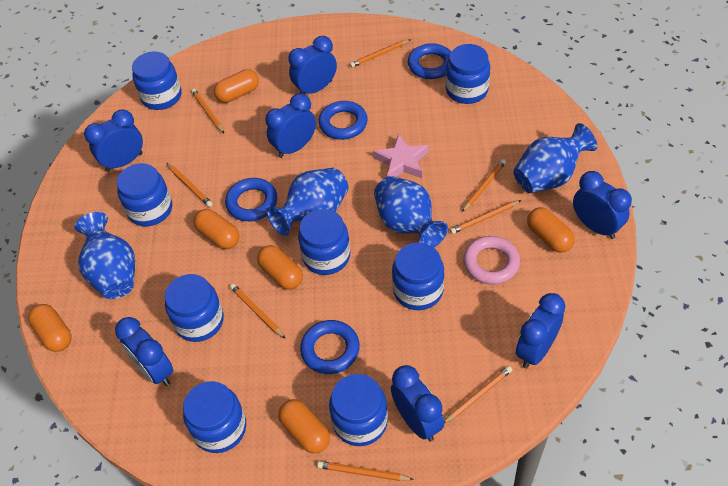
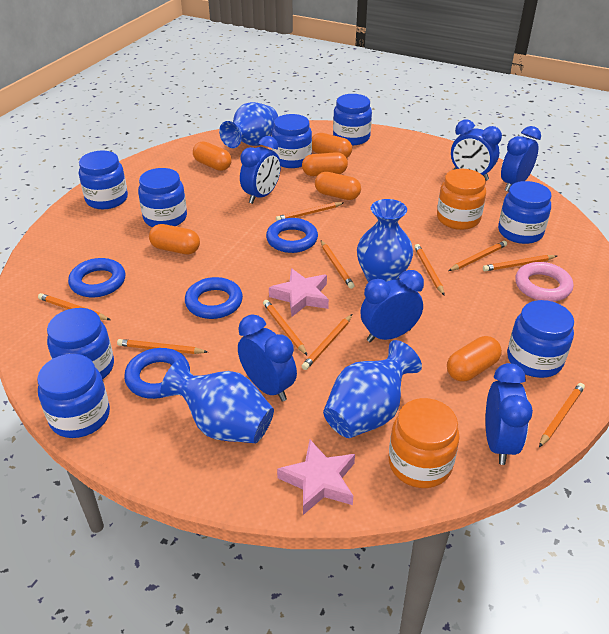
blue clock: 7 -> 6
orange jar: 0 -> 2
orange pencil: 8 -> 10
pink star: 1 -> 2

